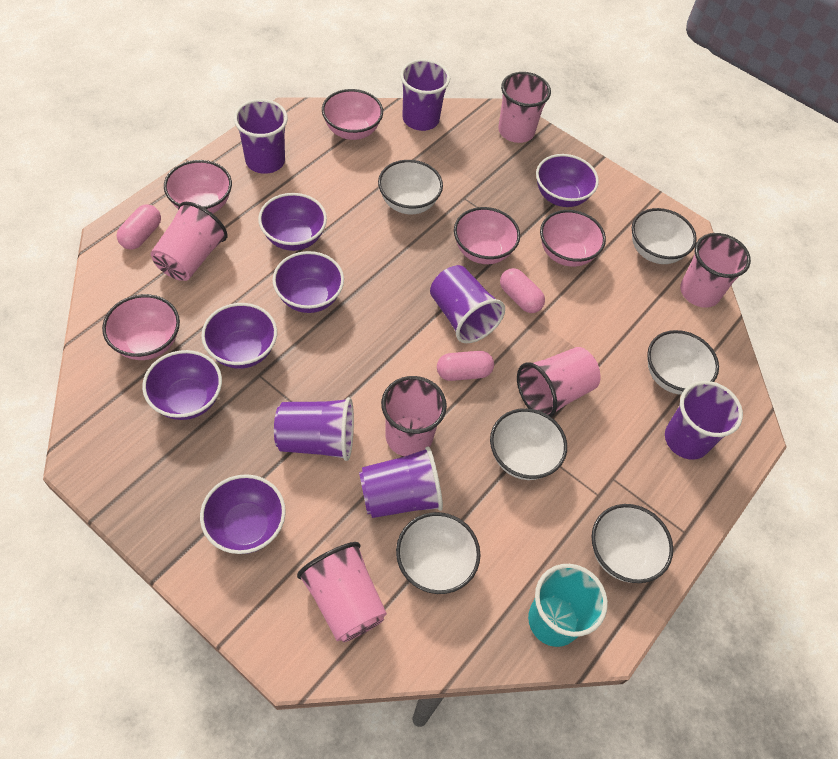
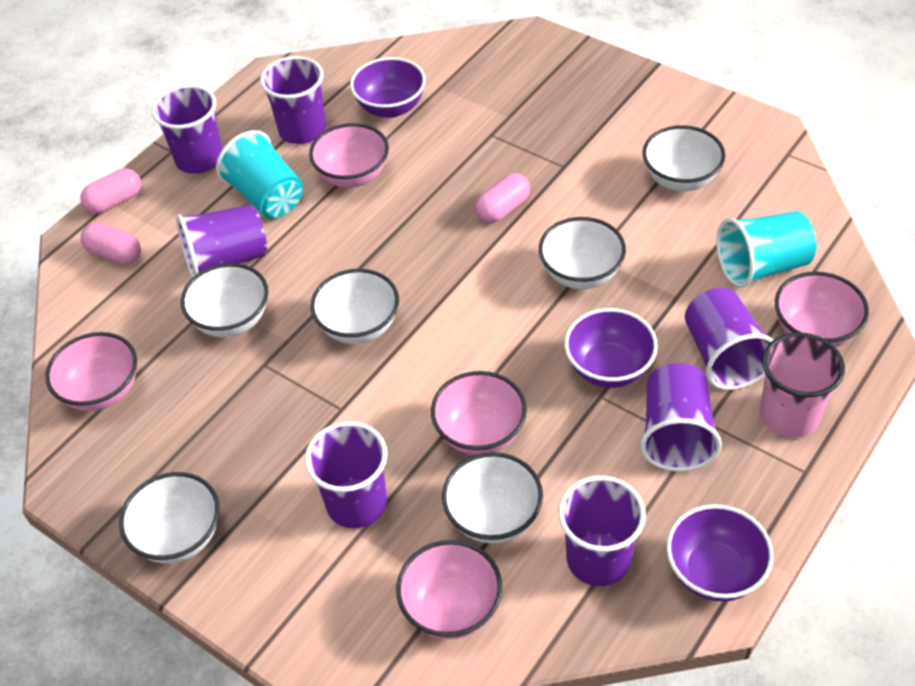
pink cup: 6 -> 1
purple bowl: 6 -> 3
purple cup: 6 -> 7
turquoise cup: 1 -> 2

